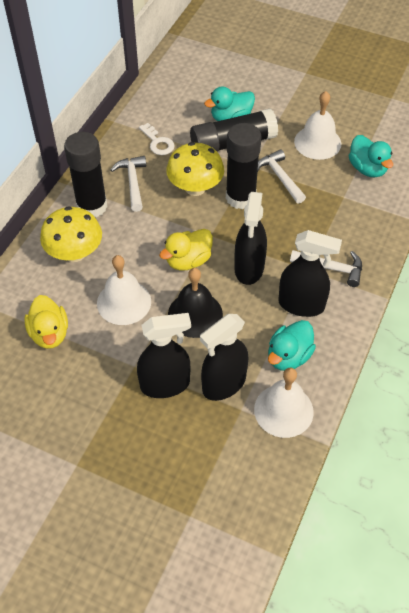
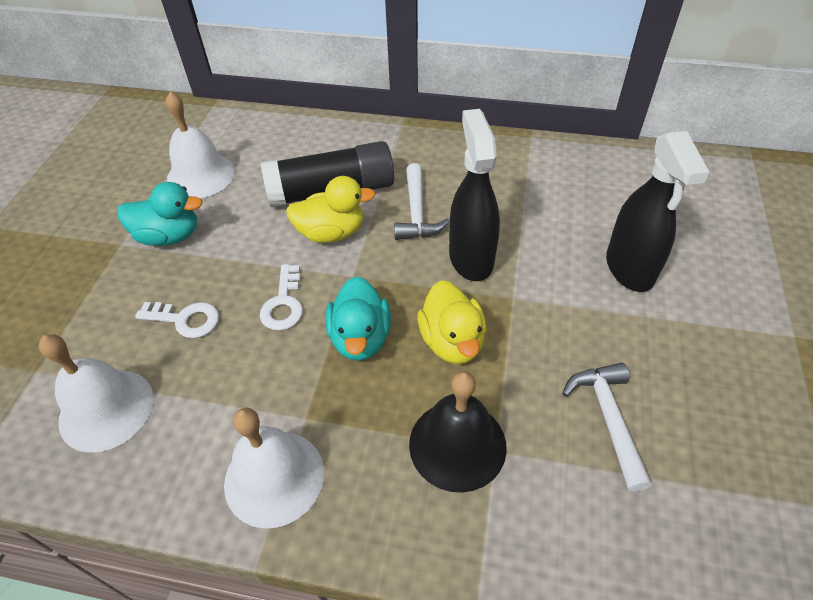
black glue stick: 3 -> 1
black spray bottle: 4 -> 2
turquoise duck: 3 -> 2
white hammer: 3 -> 2
white key: 1 -> 2
yellow mushroom: 2 -> 0

